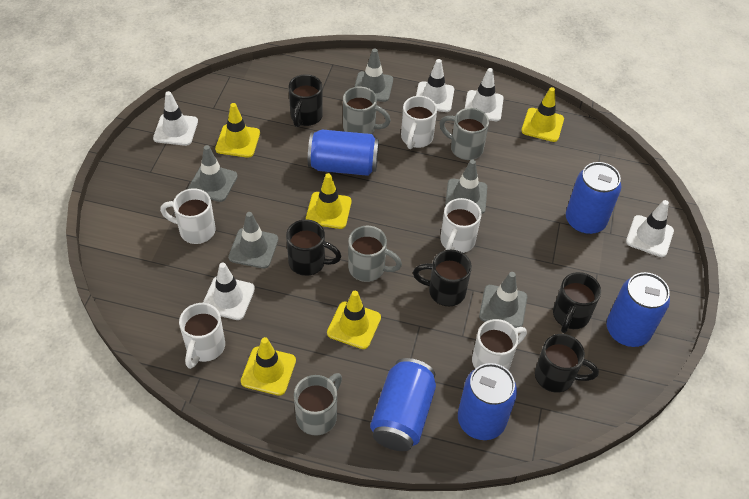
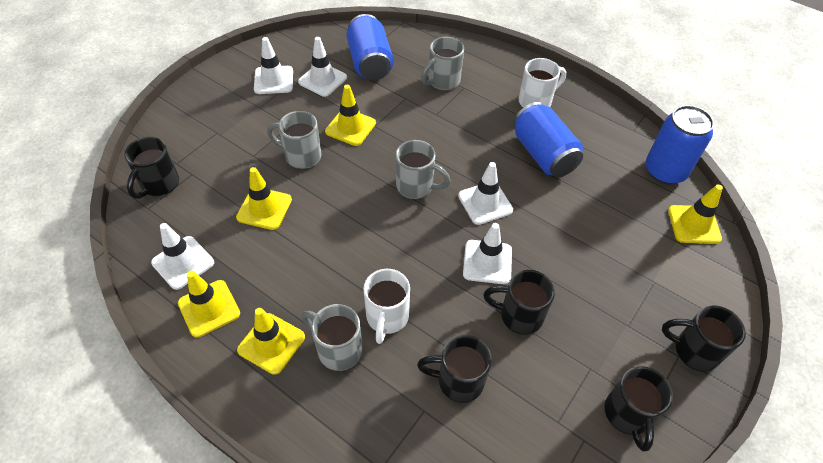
blue can: 5 -> 3
grey traffic cone: 5 -> 0
white mug: 5 -> 2

